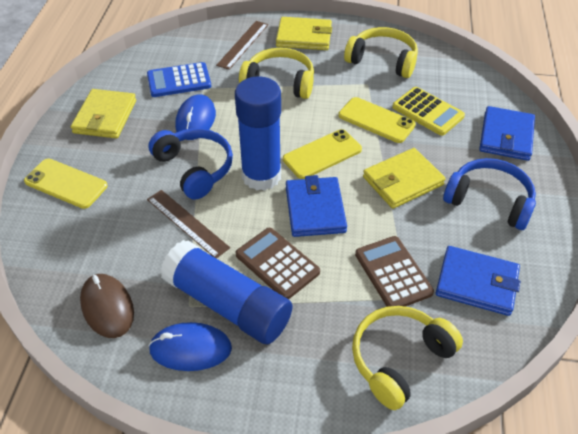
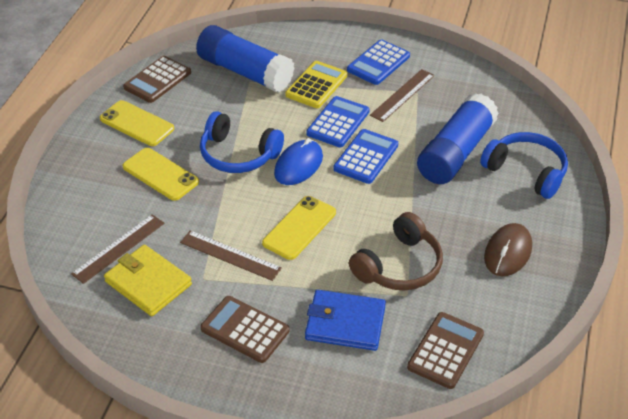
blue calculator: 1 -> 3
blue mouse: 2 -> 1
blue wallet: 3 -> 1
brown calculator: 2 -> 3
brown headphones: 0 -> 1
brown ruler: 2 -> 3
yellow headphones: 3 -> 0
yellow wallet: 3 -> 1

